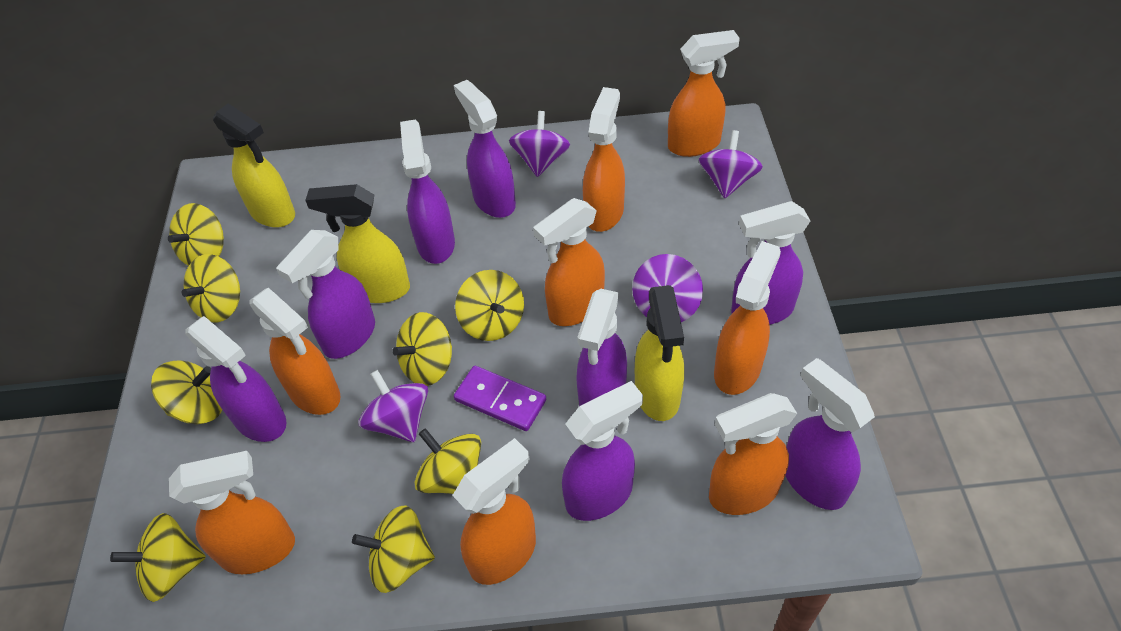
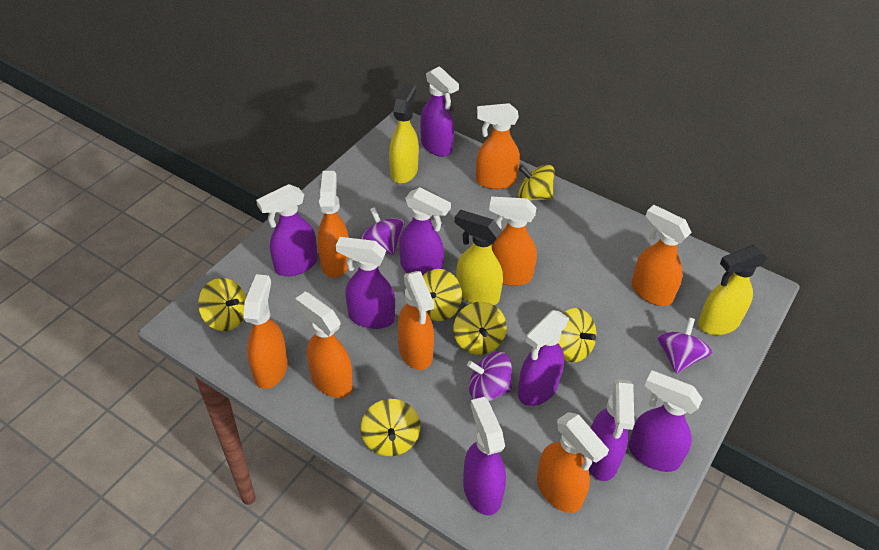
purple domino: 1 -> 0
purple spinning top: 4 -> 3
yellow spinning top: 8 -> 6

